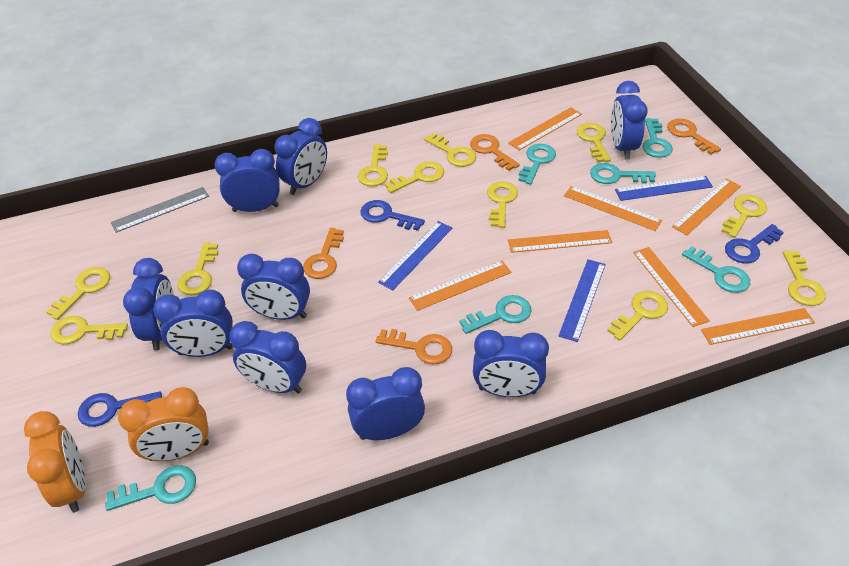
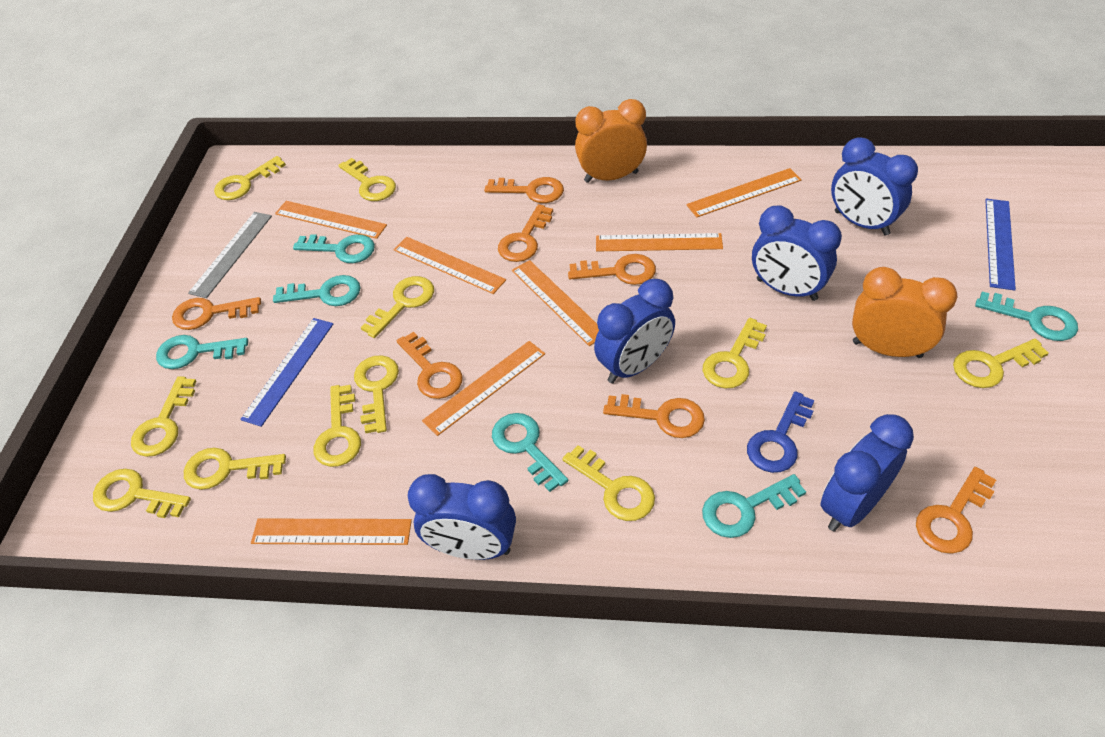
blue clock: 9 -> 5
blue key: 3 -> 1
blue ruler: 3 -> 2
orange key: 4 -> 7

